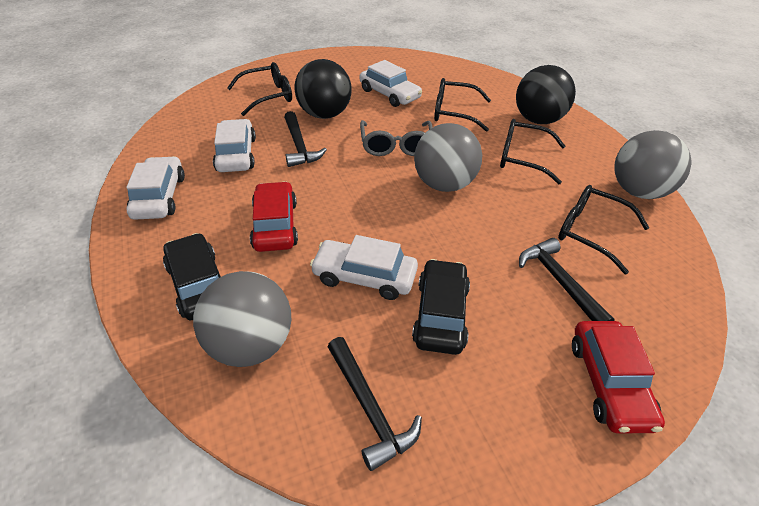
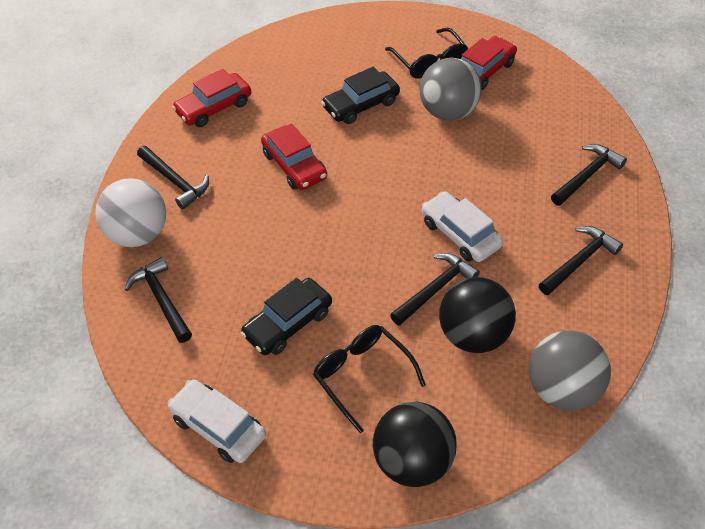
black glasses: 4 -> 2
black hammer: 3 -> 5
grey ball: 3 -> 2
grey glasses: 1 -> 0
red car: 2 -> 3
white ball: 0 -> 1
white car: 4 -> 2

